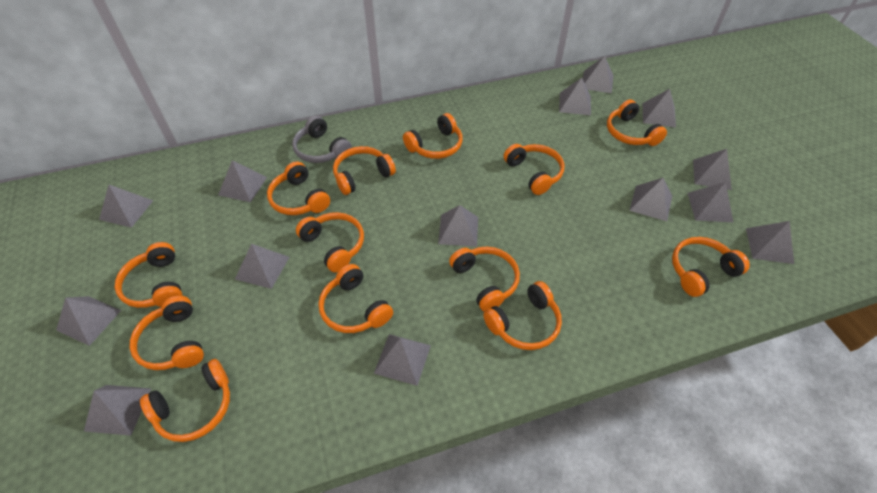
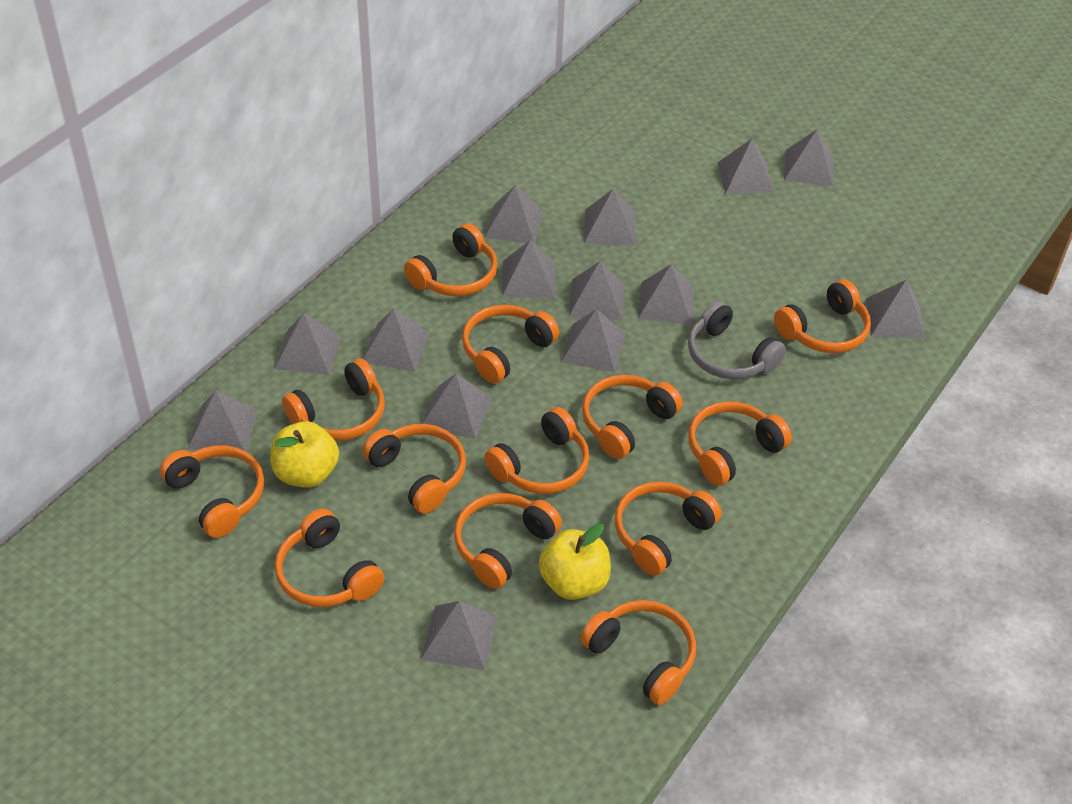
yellow apple: 0 -> 2

